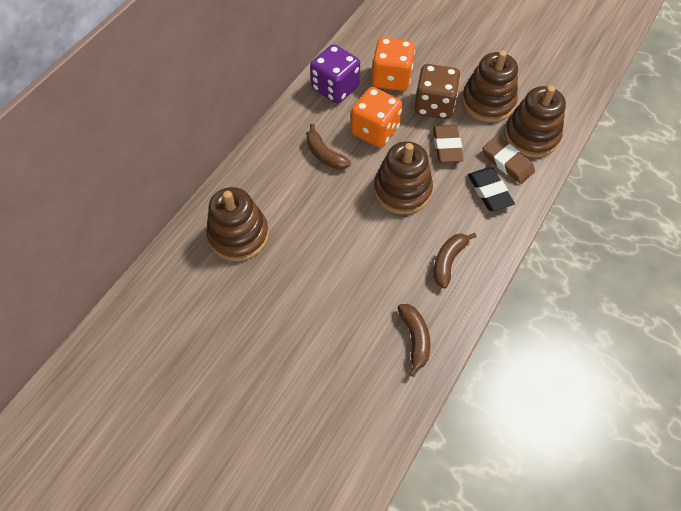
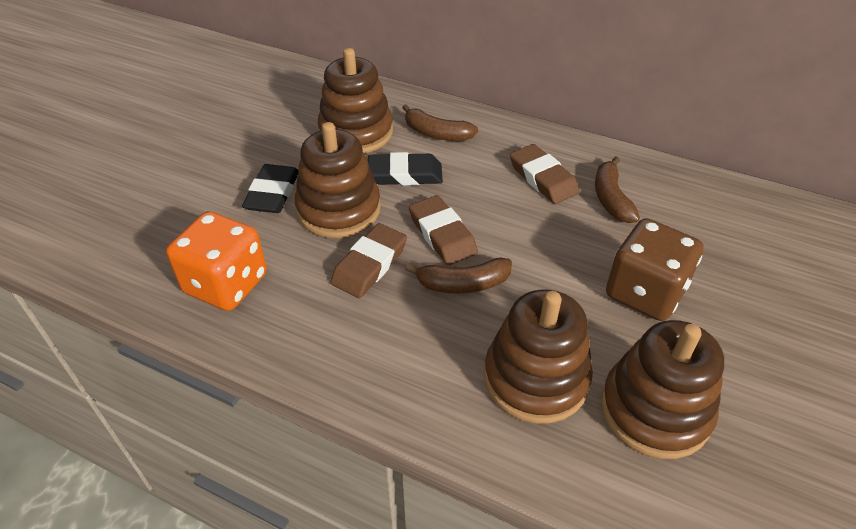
black eraser: 1 -> 2
brown eraser: 2 -> 3
orange dice: 2 -> 1
purple dice: 1 -> 0

